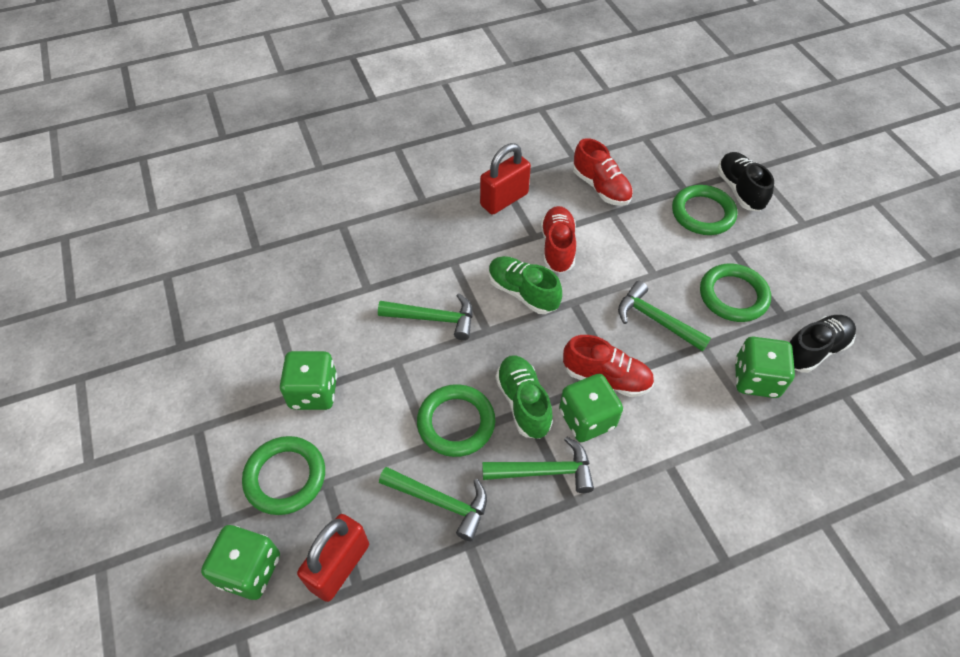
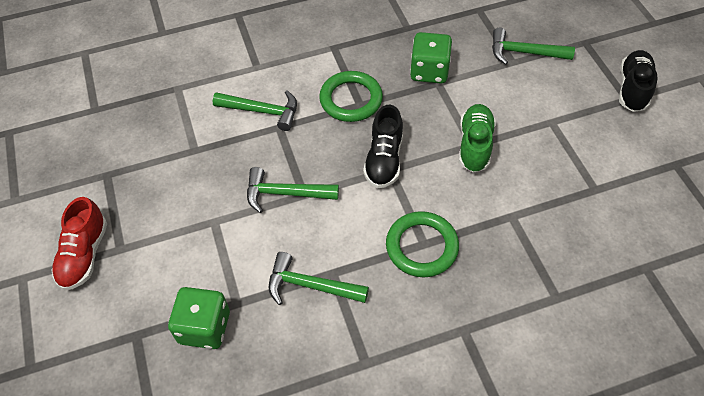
green dice: 4 -> 2
green ring: 4 -> 2
green shoe: 2 -> 1
red padlock: 2 -> 0
red shoe: 3 -> 1

